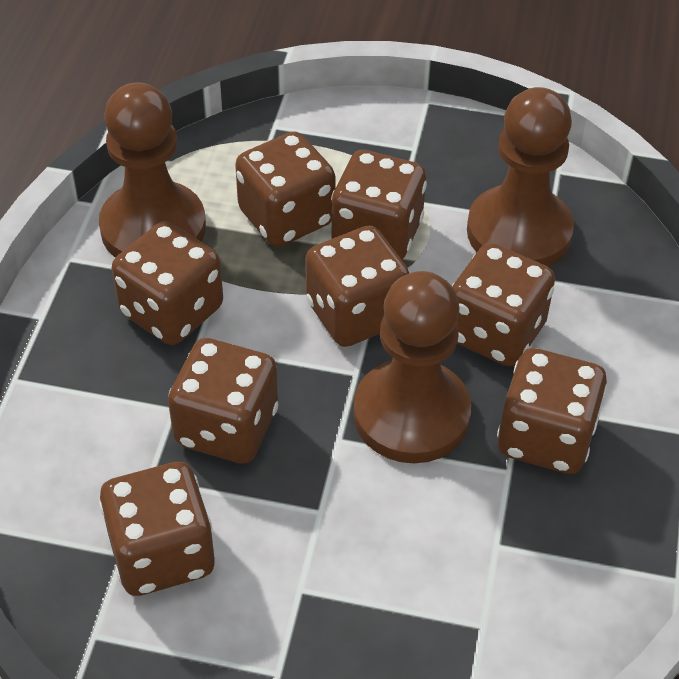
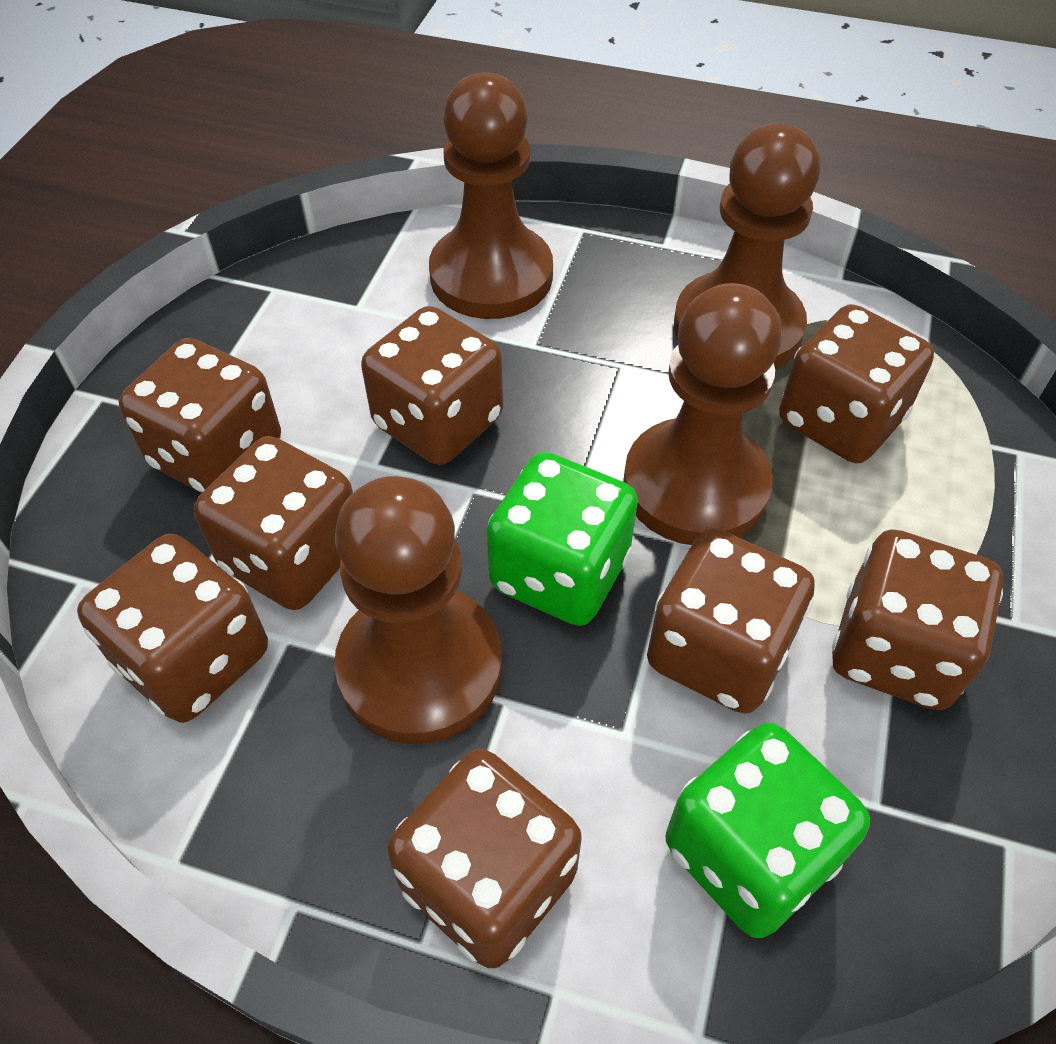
brown pawn: 3 -> 4
green dice: 0 -> 2

